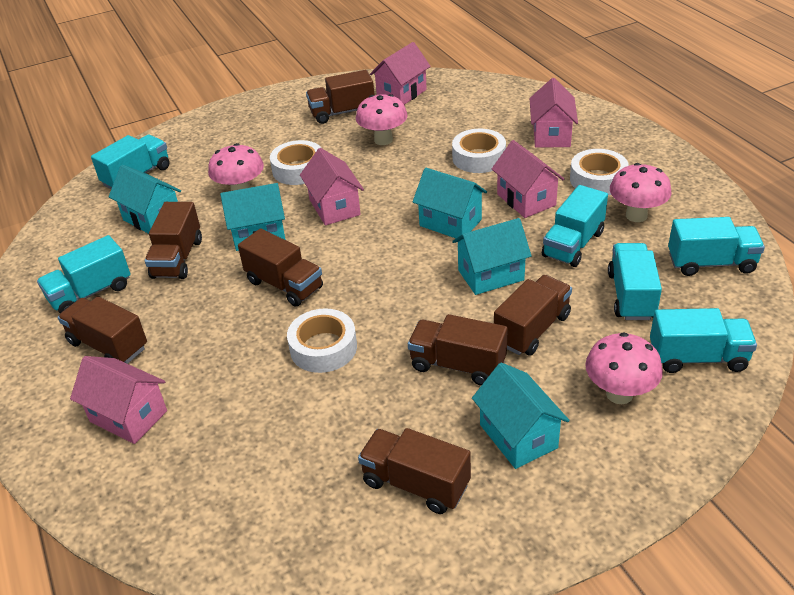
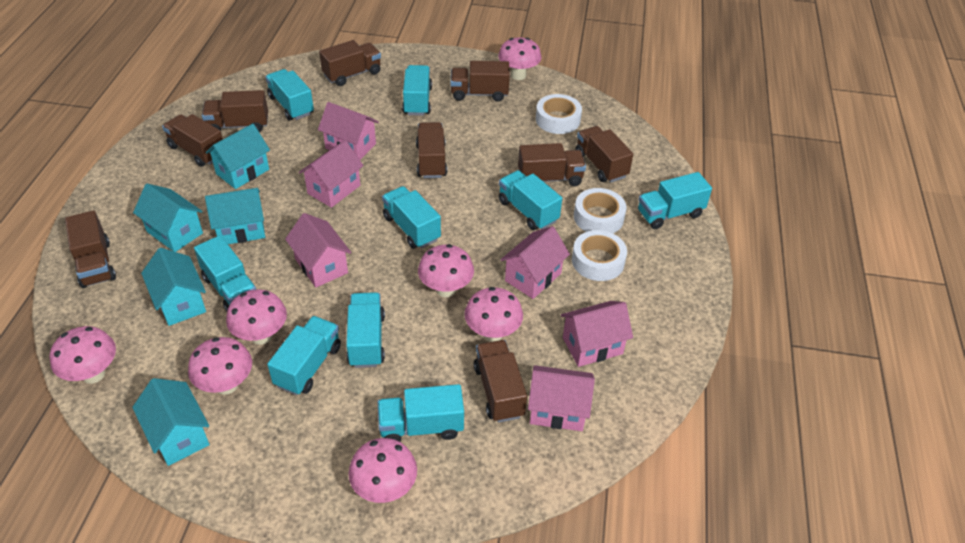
brown truck: 7 -> 9
pink house: 5 -> 6
pink mushroom: 4 -> 7
turquoise truck: 6 -> 9
white tape: 4 -> 3

